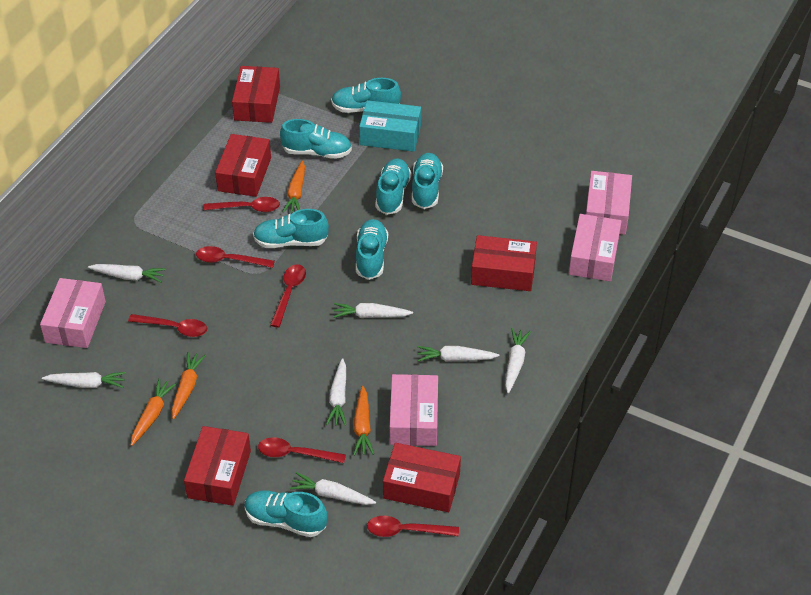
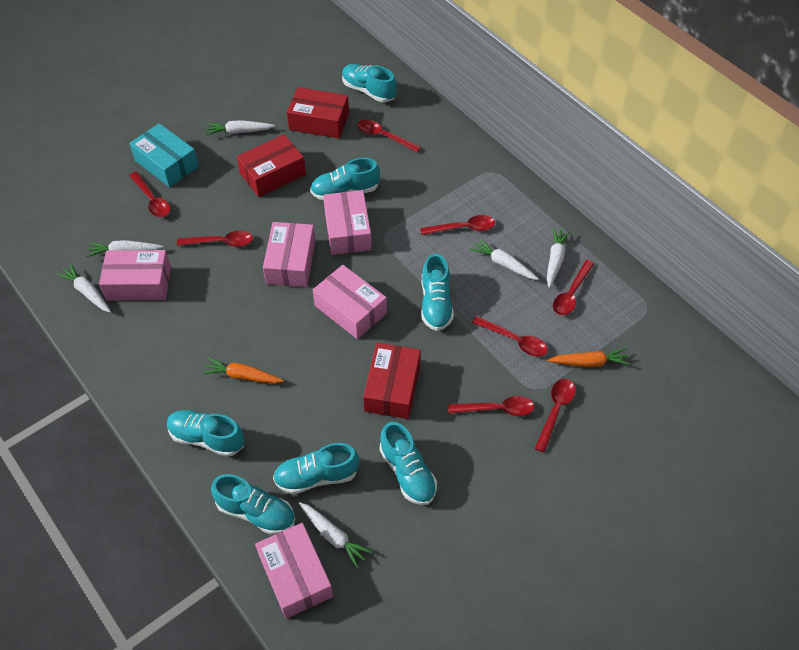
orange carrot: 4 -> 2
pink box: 4 -> 5
red box: 5 -> 3
red spoon: 6 -> 8
white carrot: 7 -> 6

